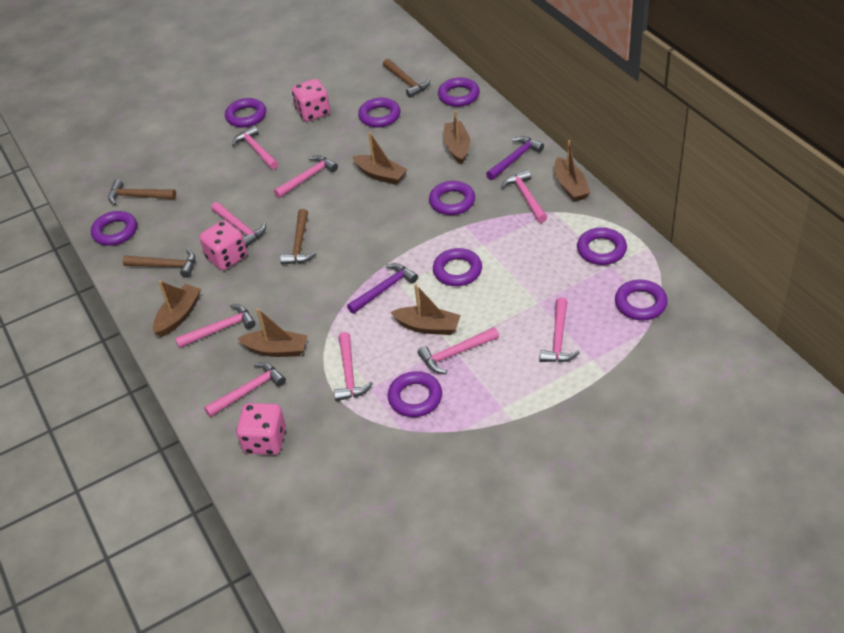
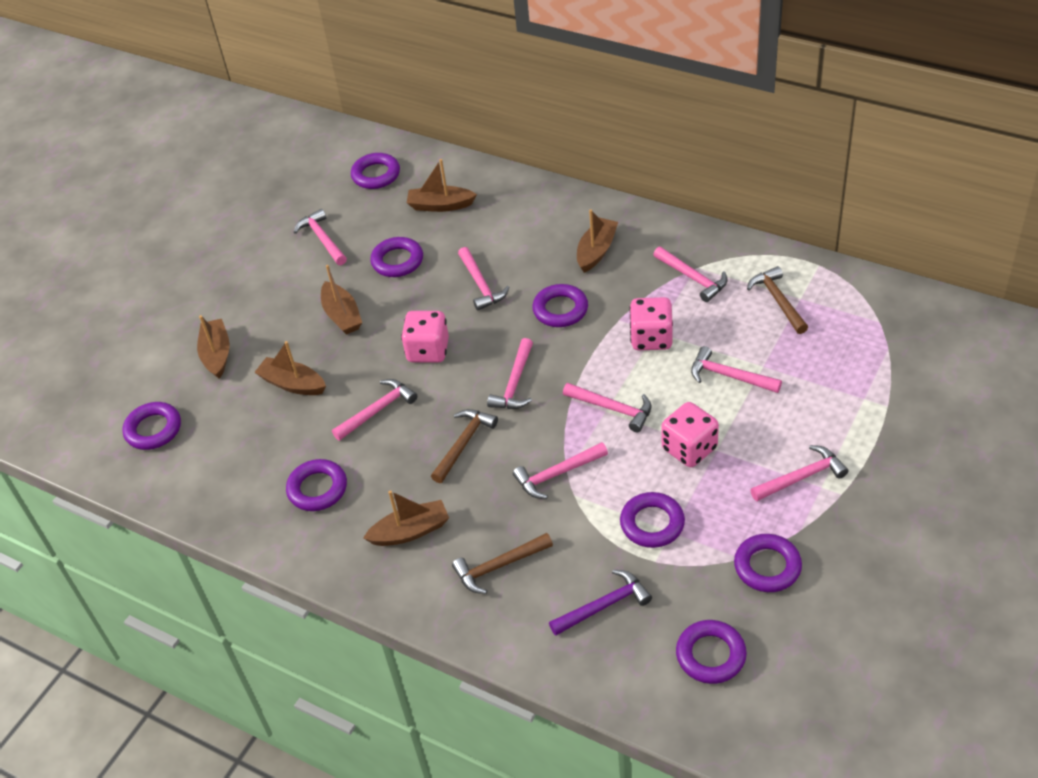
brown hammer: 4 -> 3
purple hammer: 2 -> 1
purple ring: 9 -> 8

